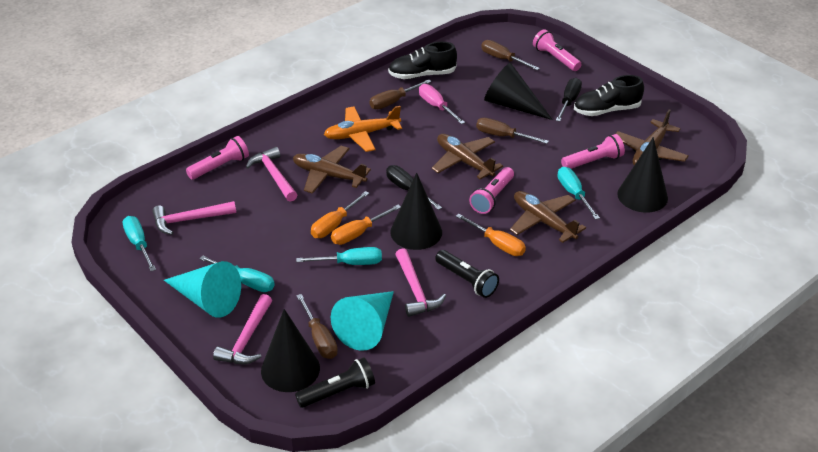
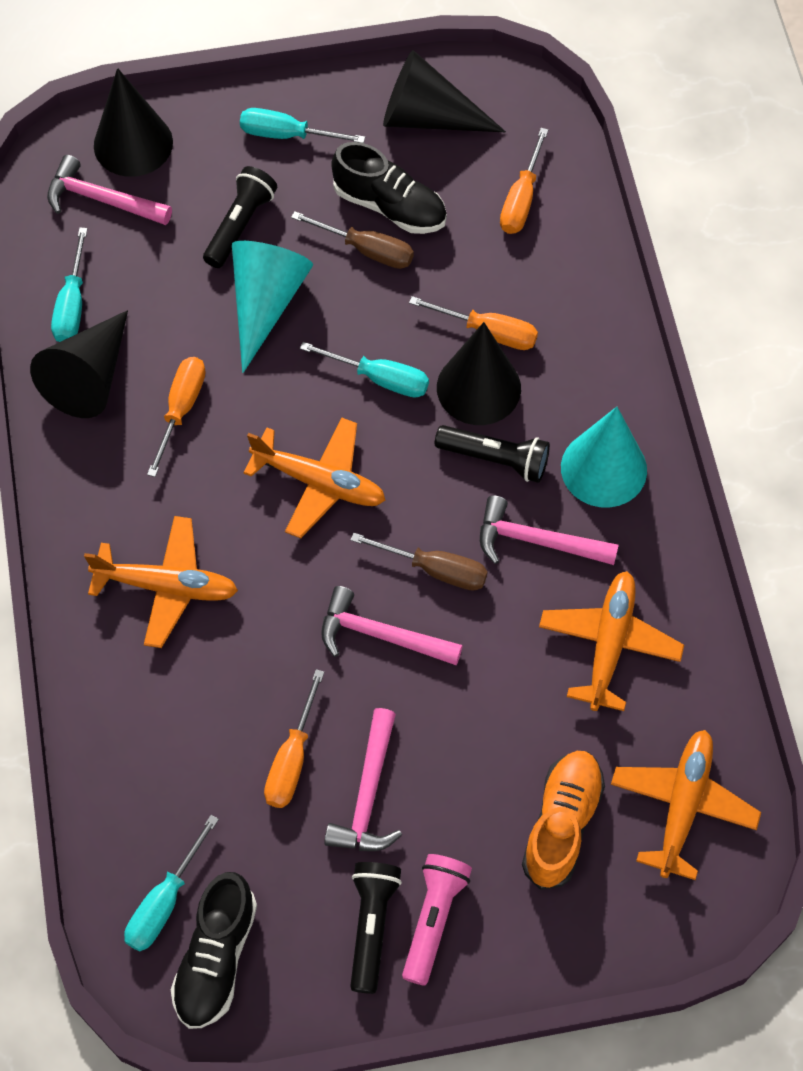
black flashlight: 2 -> 3
black screwdriver: 2 -> 0
brown plane: 4 -> 0
brown screwdriver: 4 -> 2
orange plane: 1 -> 4
orange screwdriver: 3 -> 4
orange shoe: 0 -> 1
pink flashlight: 4 -> 1
pink screwdriver: 1 -> 0

